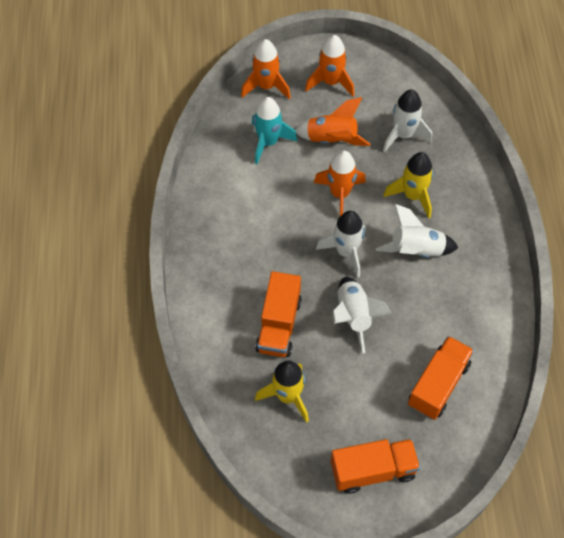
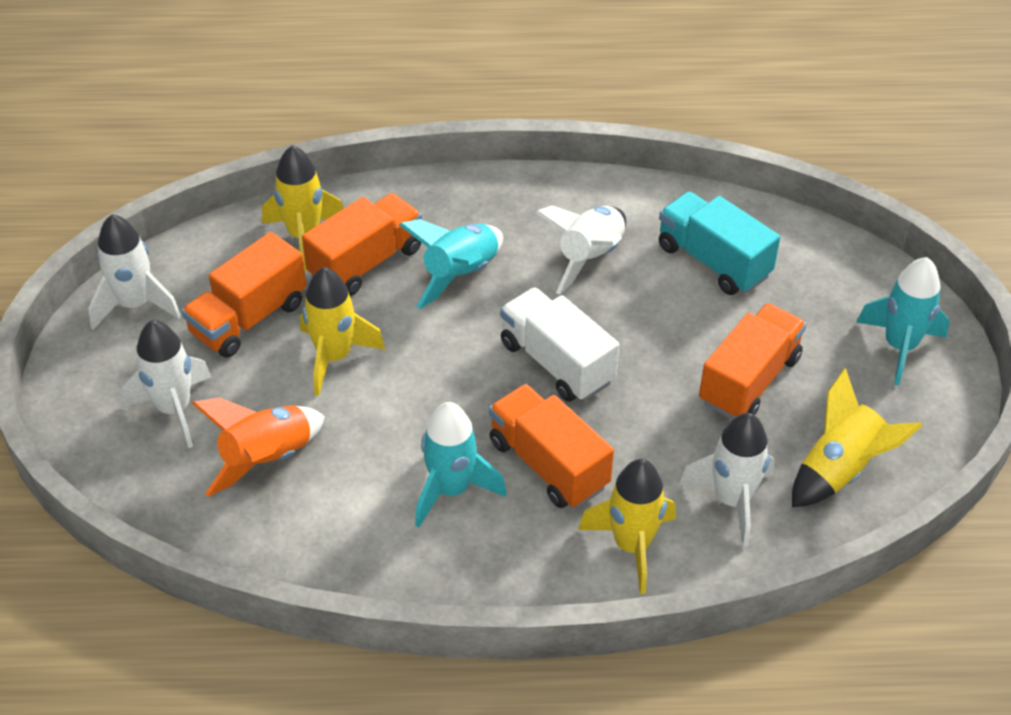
orange rocket: 4 -> 1
orange truck: 3 -> 4
turquoise rocket: 1 -> 3
turquoise truck: 0 -> 1
white truck: 0 -> 1
yellow rocket: 2 -> 4

